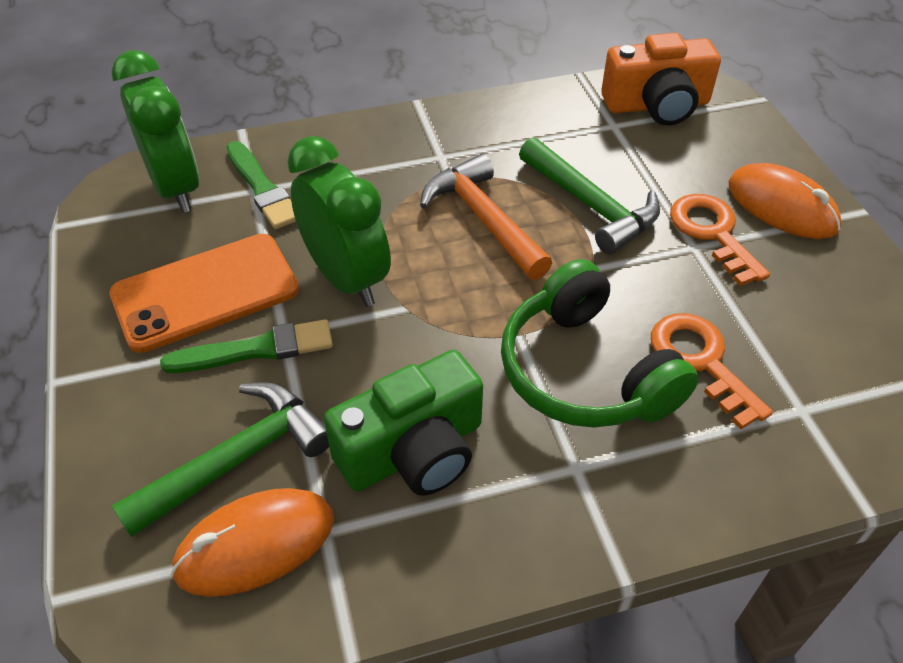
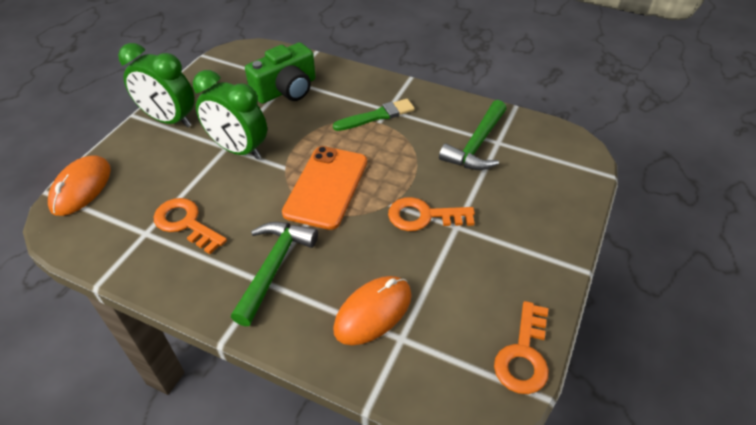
green brush: 2 -> 1
green headphones: 1 -> 0
orange camera: 1 -> 0
orange hammer: 1 -> 0
orange key: 2 -> 3

